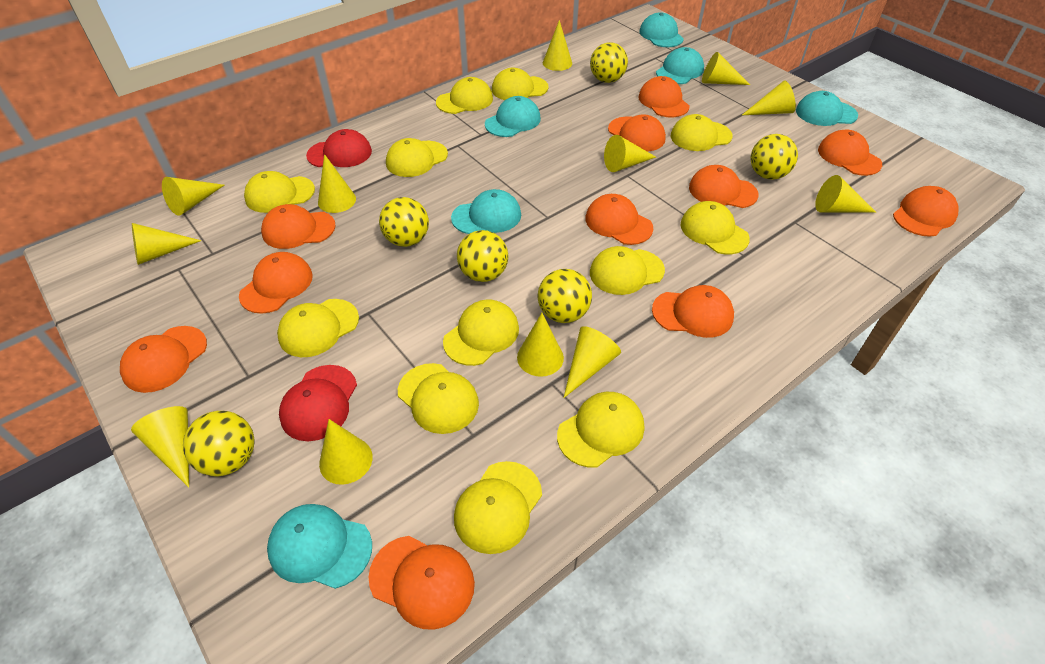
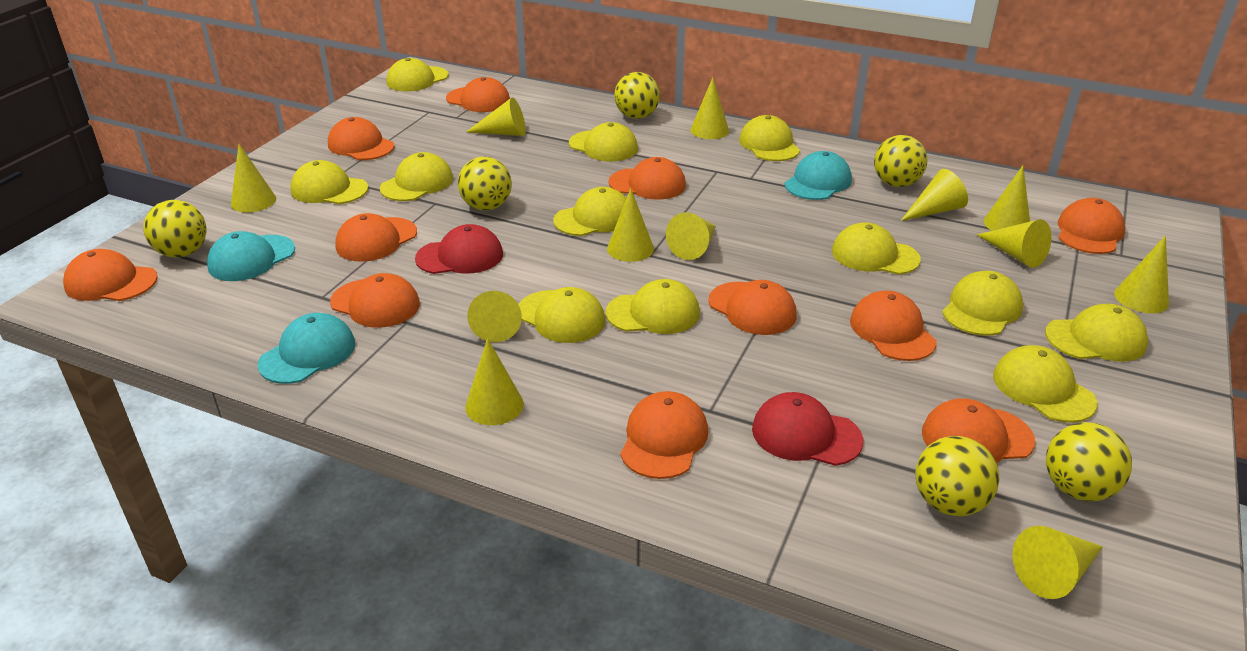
turquoise cap: 6 -> 3

